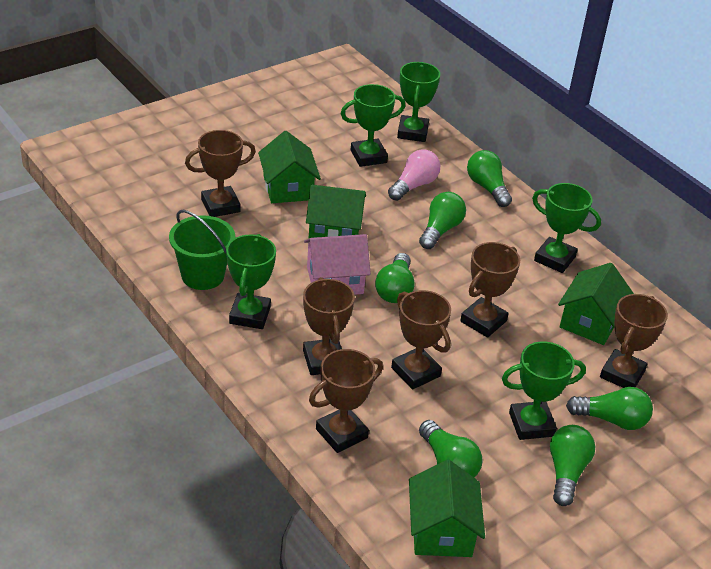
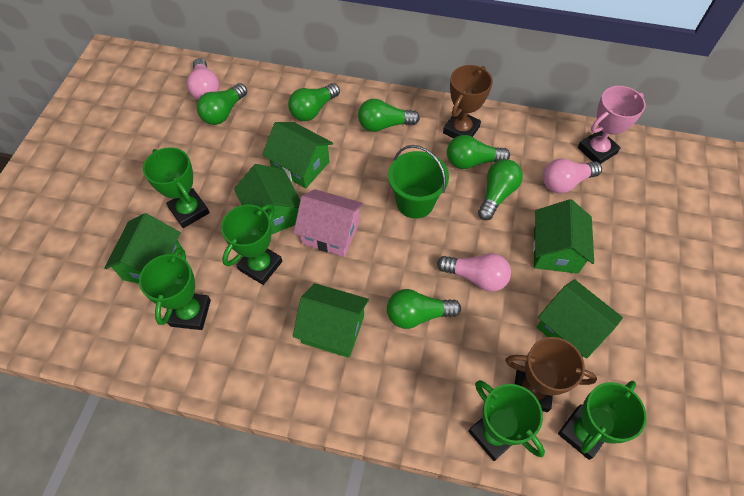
brown trophy: 6 -> 2
green house: 4 -> 6
pink light bulb: 1 -> 3
pink trophy: 0 -> 1

